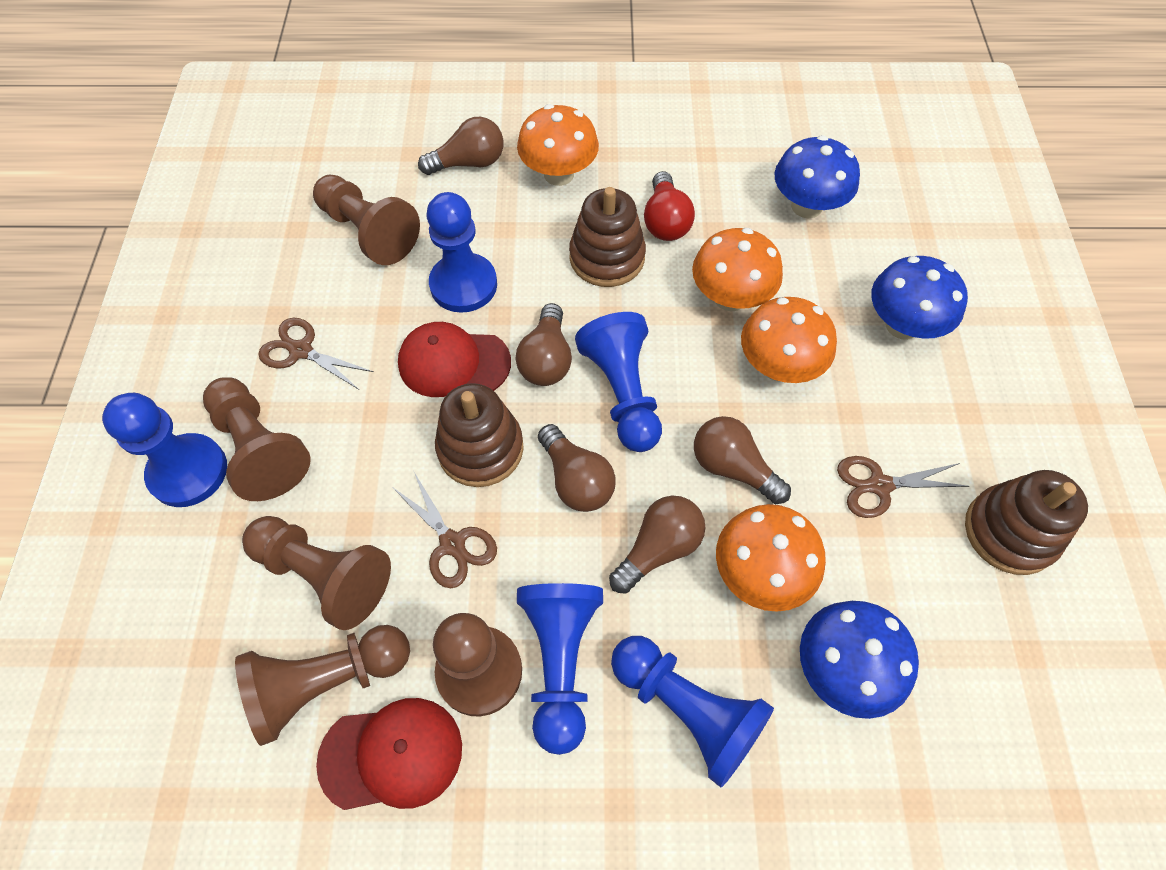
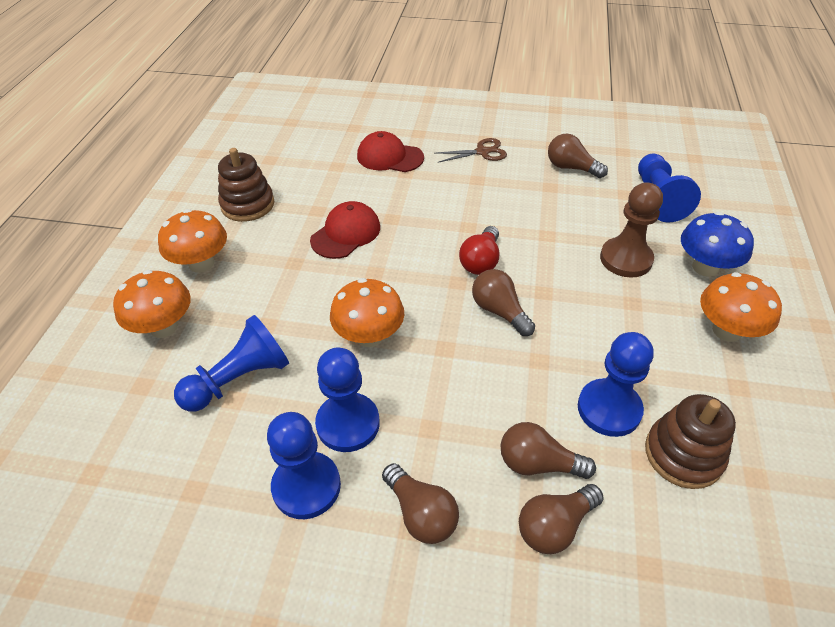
blue mushroom: 3 -> 1
brown pawn: 5 -> 1
brown scissors: 3 -> 1
brown stacking toy: 3 -> 2

